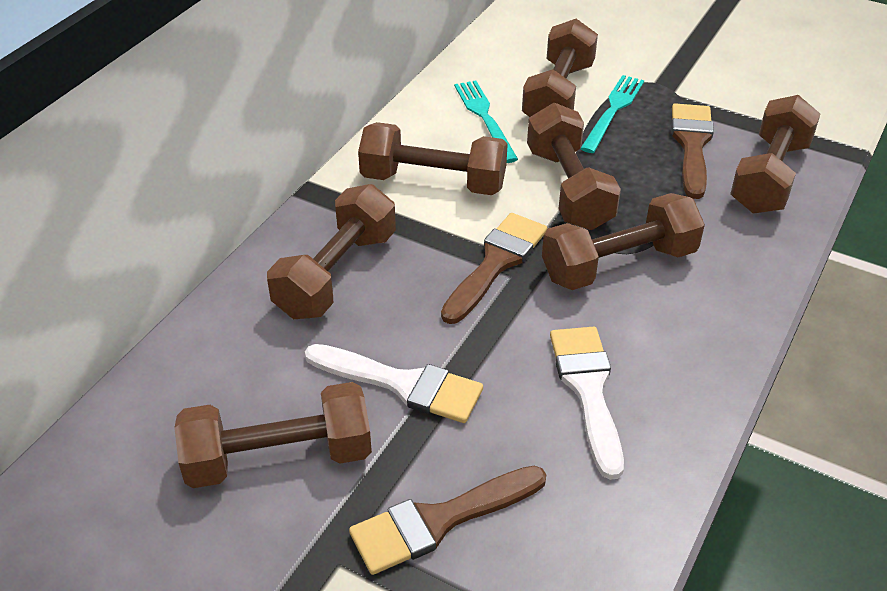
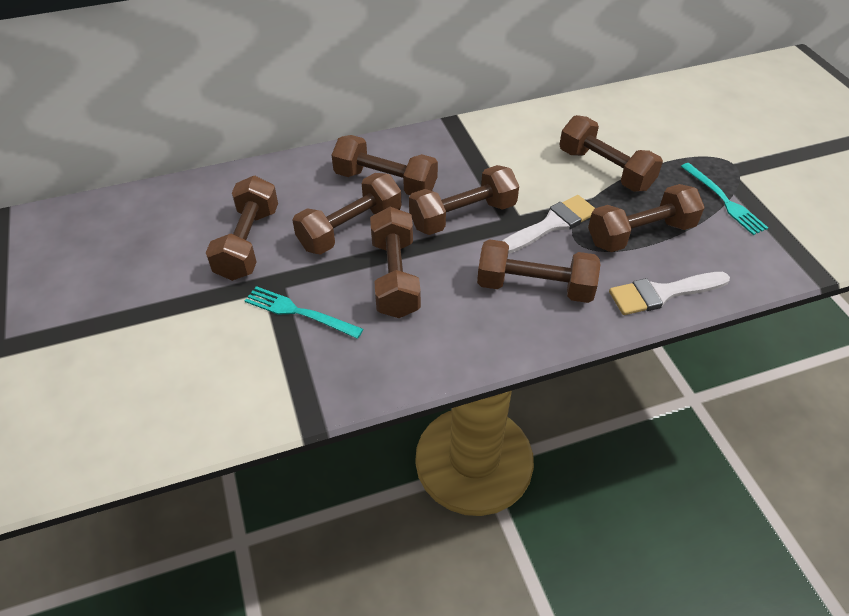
brown brush: 3 -> 0
brown dumbbell: 7 -> 8

